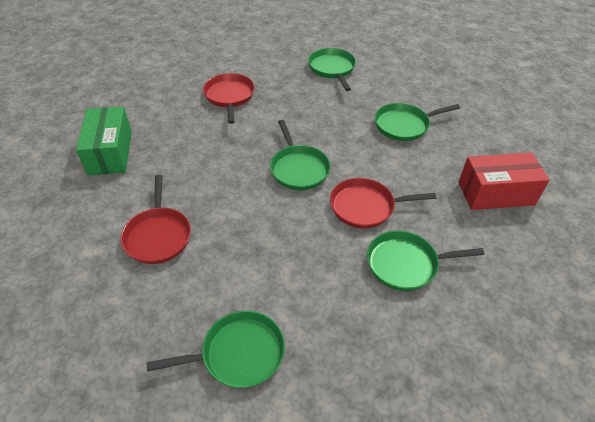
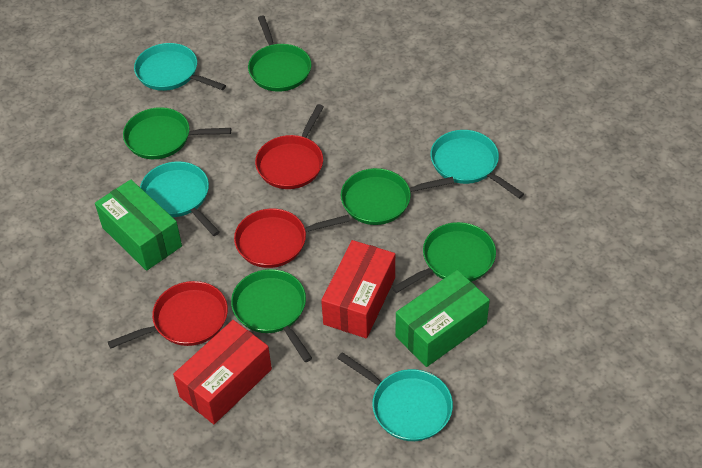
green box: 1 -> 2
red box: 1 -> 2
turquoise pan: 0 -> 4

